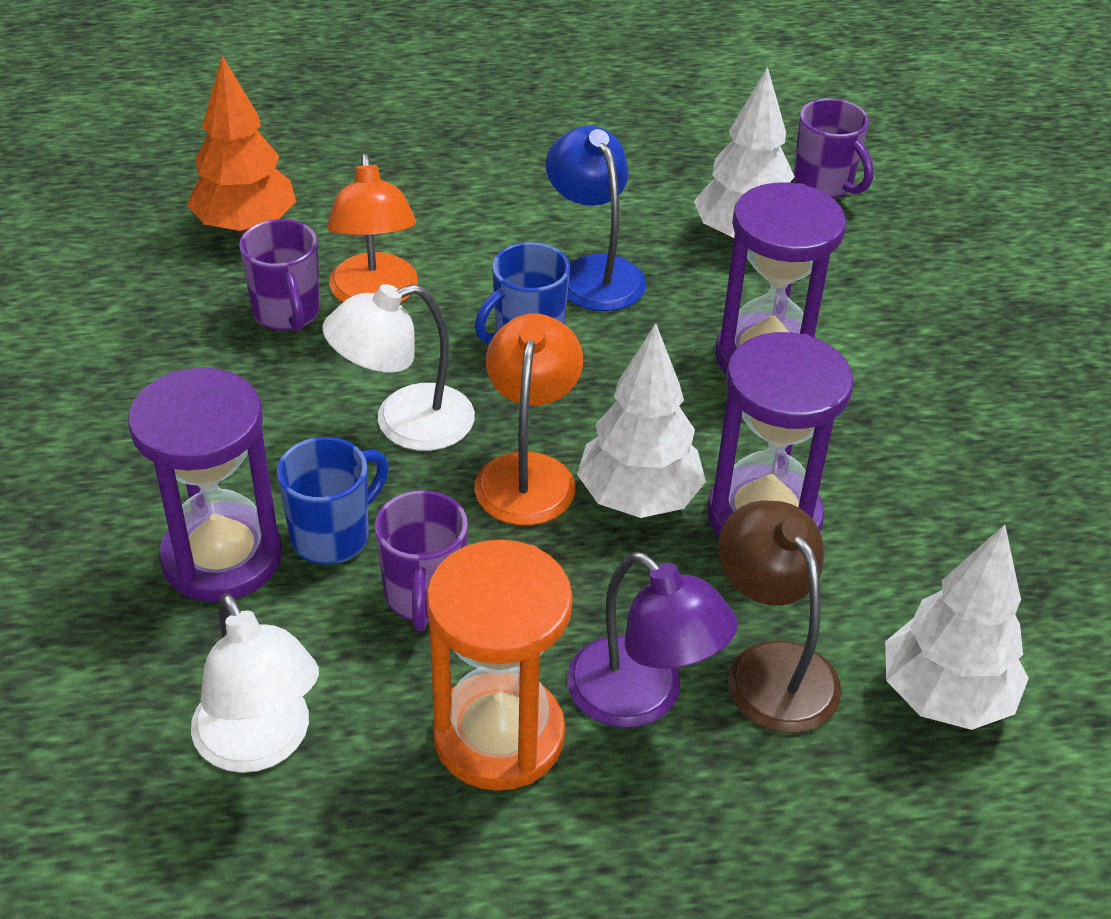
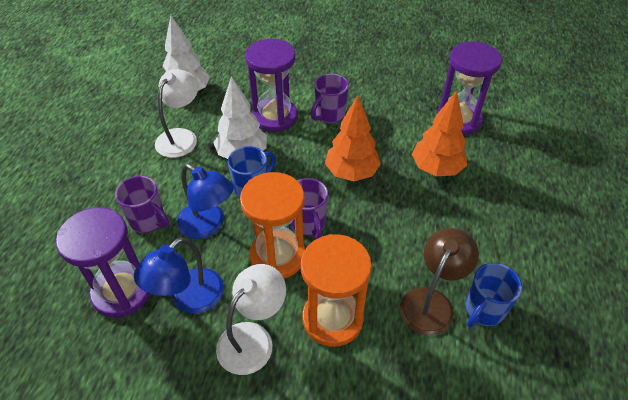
blue lamp: 1 -> 2
orange hourglass: 1 -> 2
orange lamp: 2 -> 0
orange tree: 1 -> 2
purple lamp: 1 -> 0
white tree: 3 -> 2

